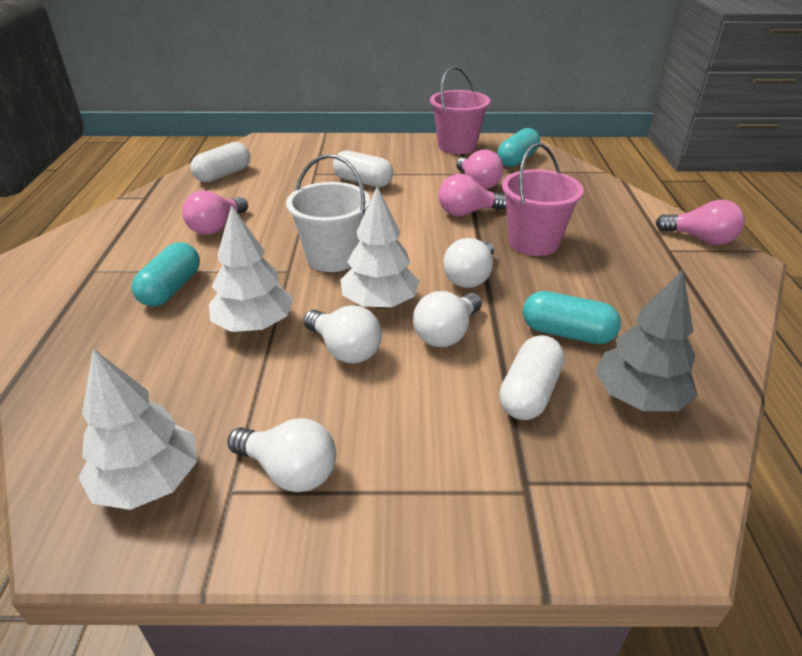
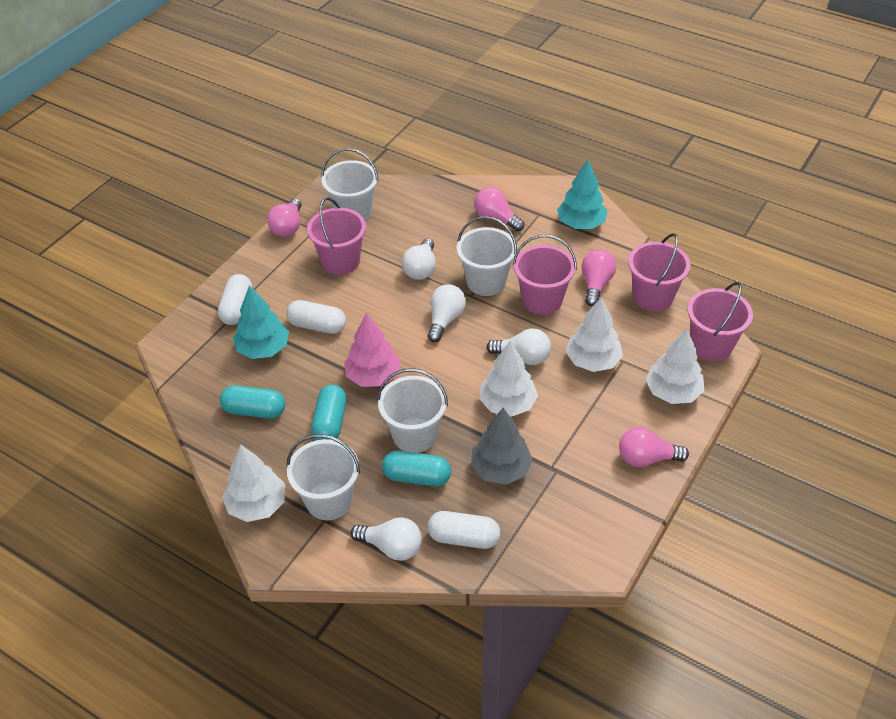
pink bucket: 2 -> 4
pink tree: 0 -> 1
turquoise tree: 0 -> 2
white bucket: 1 -> 4
white tree: 3 -> 4

